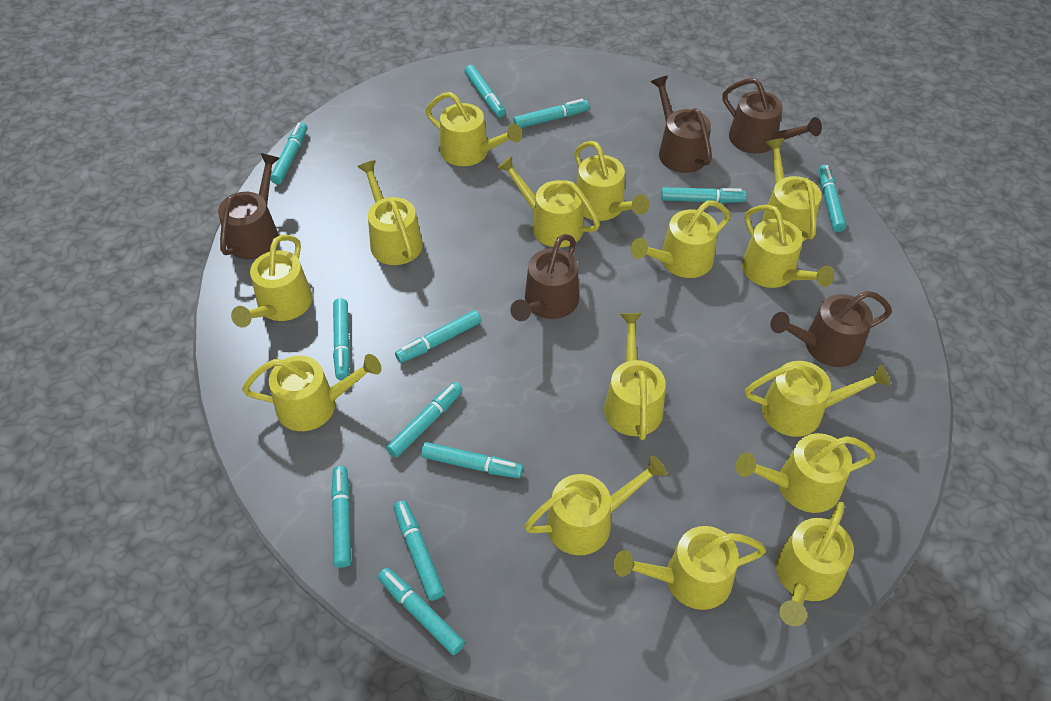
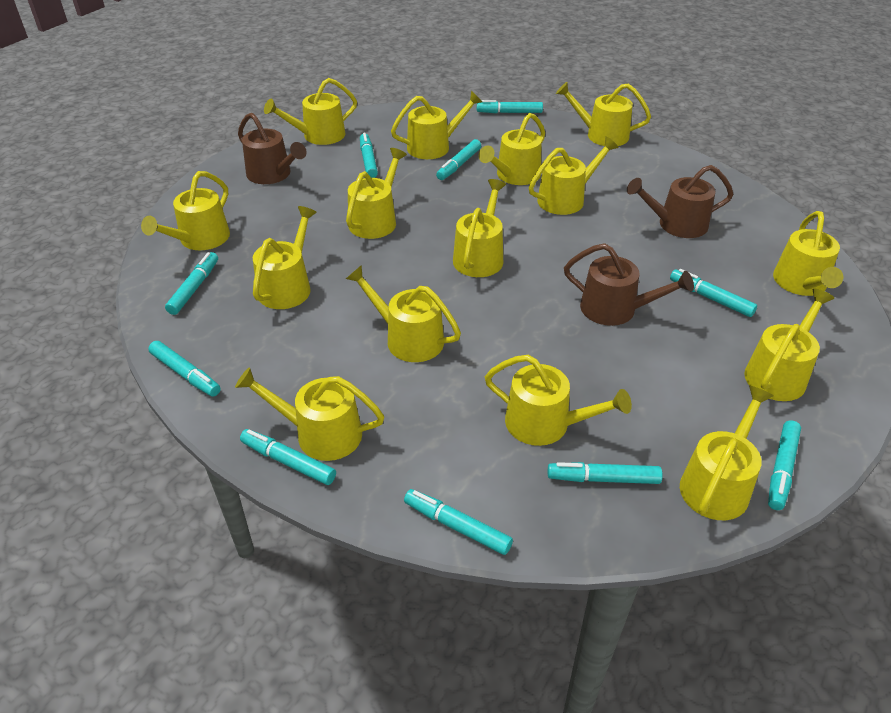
brown watering can: 5 -> 3
turquoise marker: 12 -> 10

